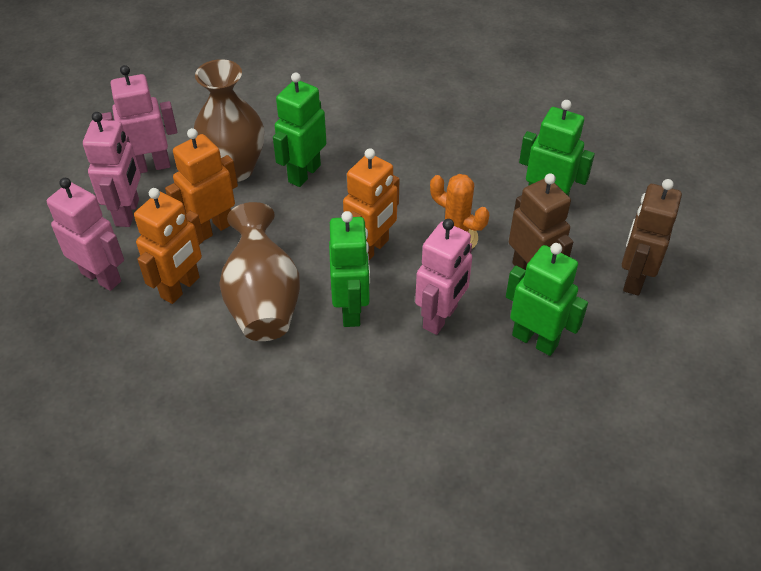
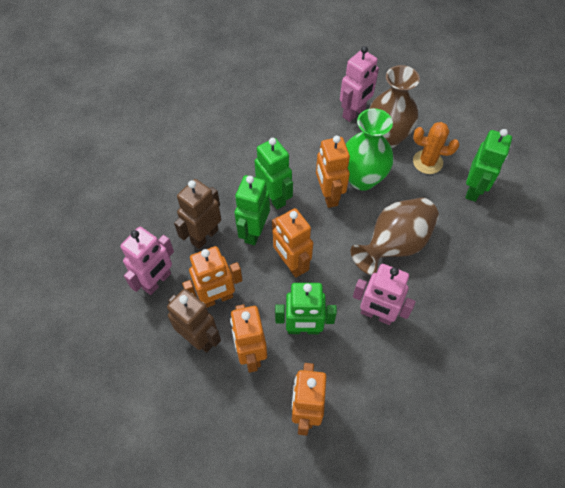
green vase: 0 -> 1
orange robot: 3 -> 5
pink robot: 4 -> 3

